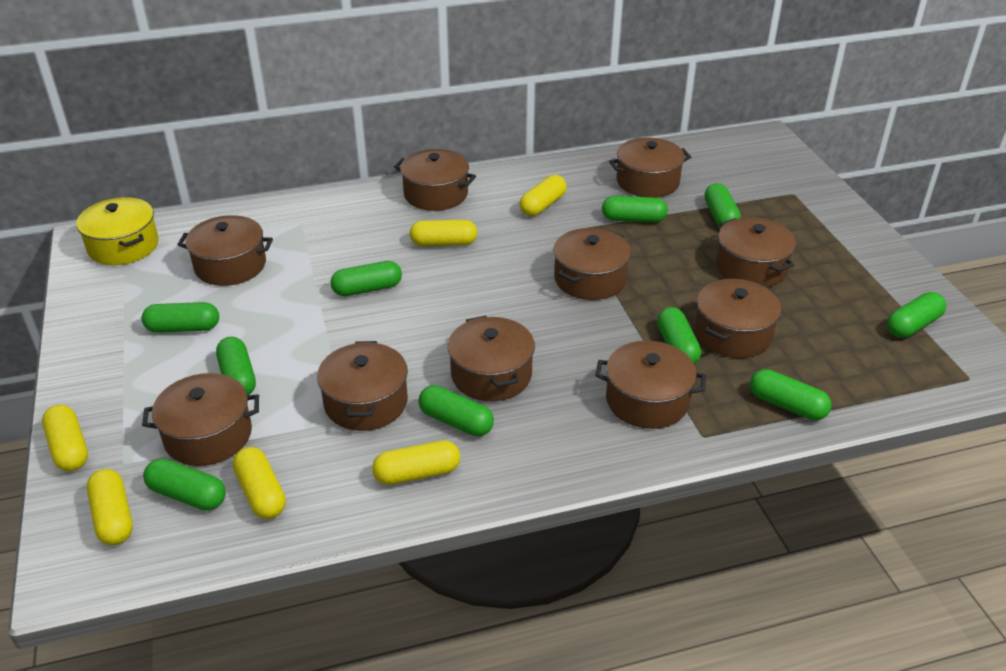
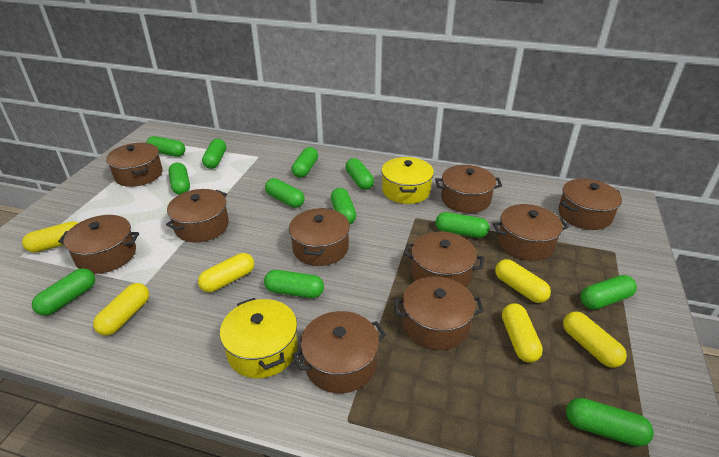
green capsule: 10 -> 12
yellow pot: 1 -> 2

